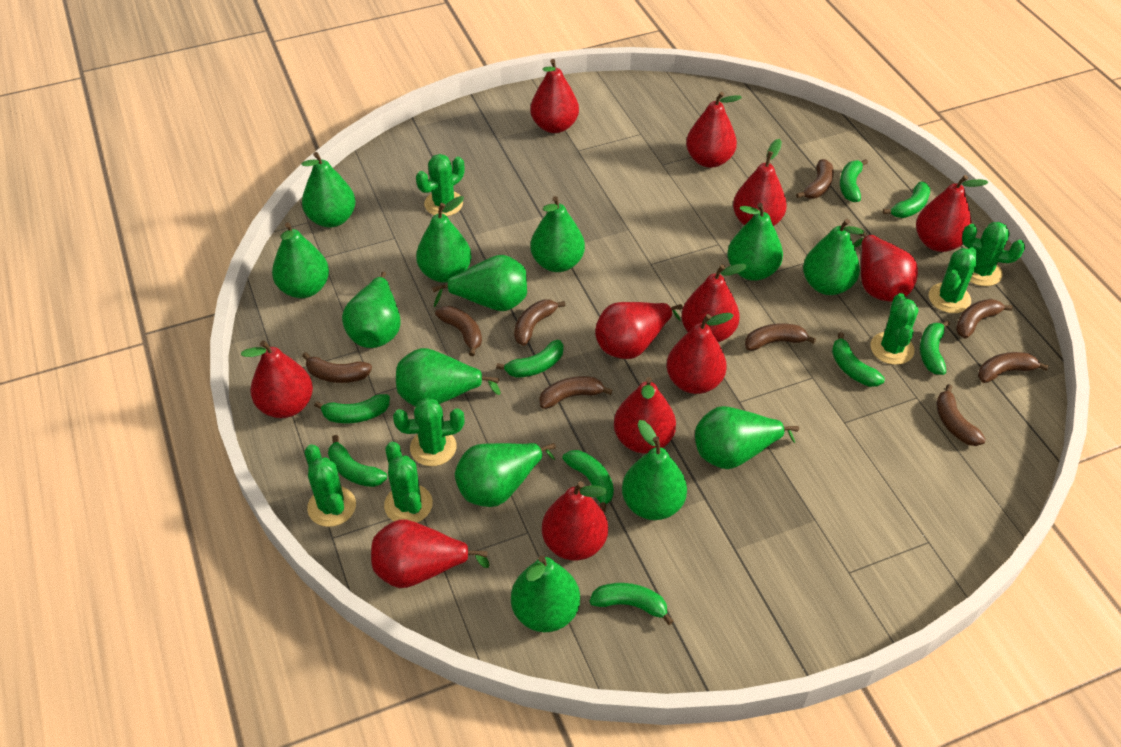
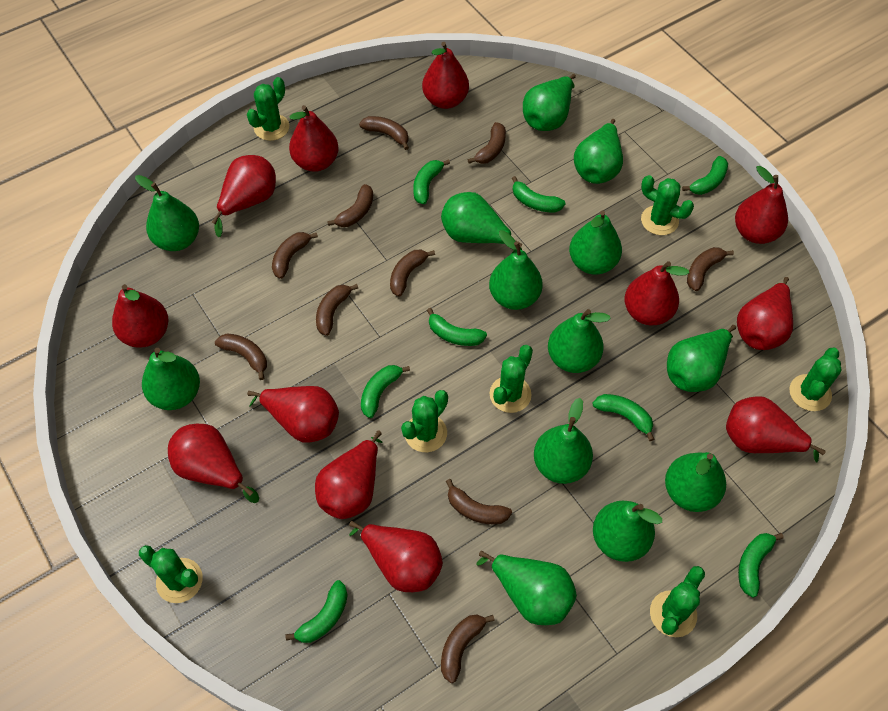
brown banana: 9 -> 10
green banana: 9 -> 8

